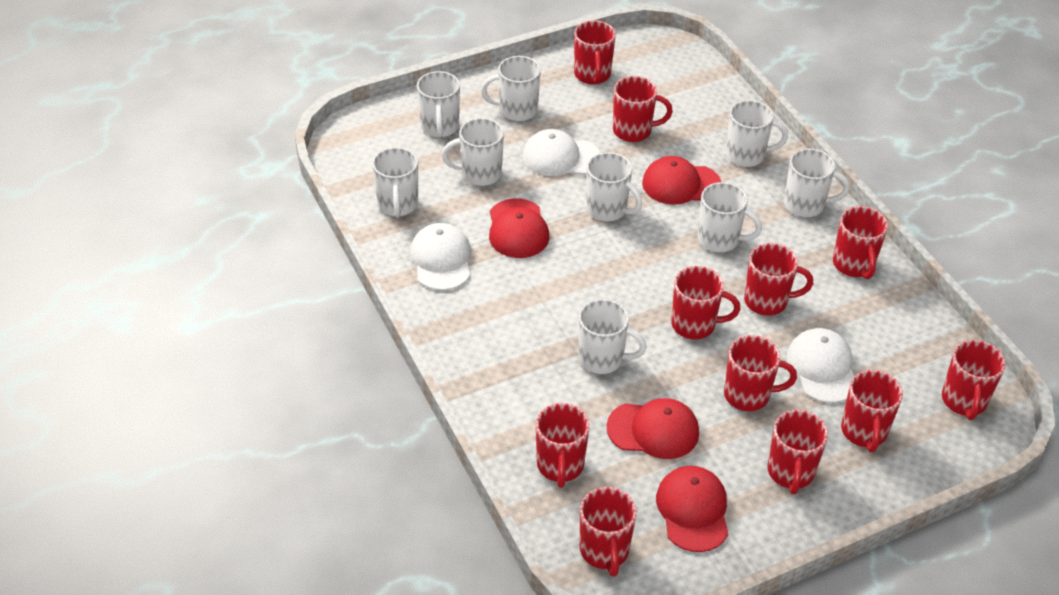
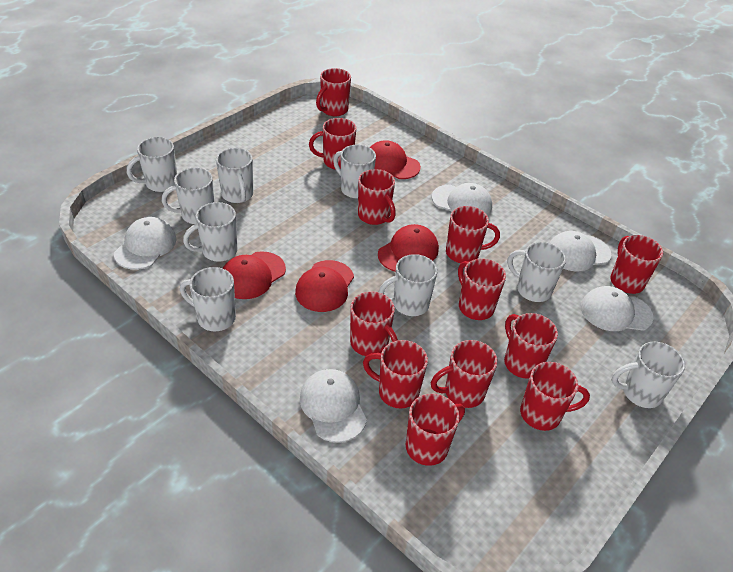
red mug: 11 -> 12
white cap: 3 -> 5

